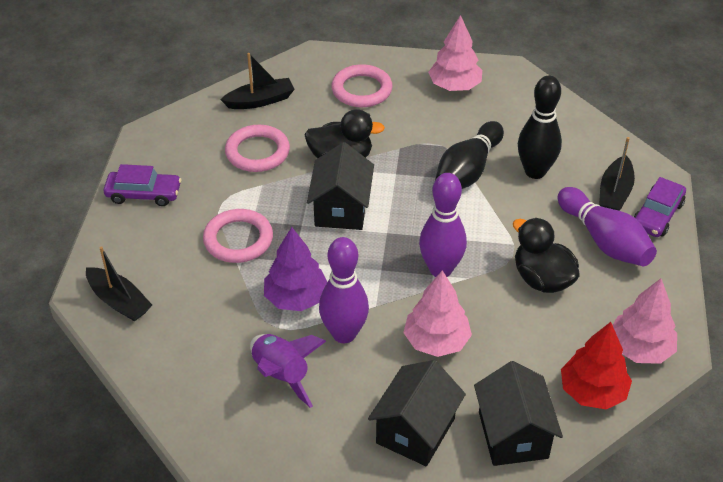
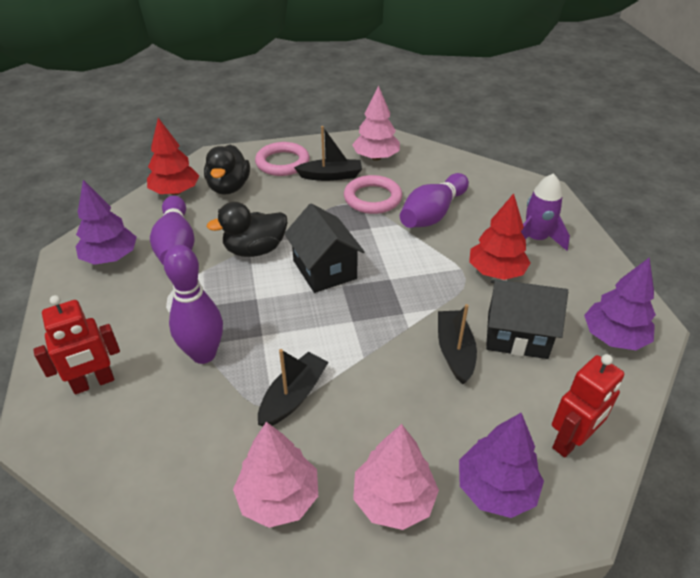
black bowling pin: 2 -> 0
black house: 3 -> 2
pink ring: 3 -> 2
purple car: 2 -> 0
purple tree: 1 -> 3
red robot: 0 -> 2
red tree: 1 -> 2

